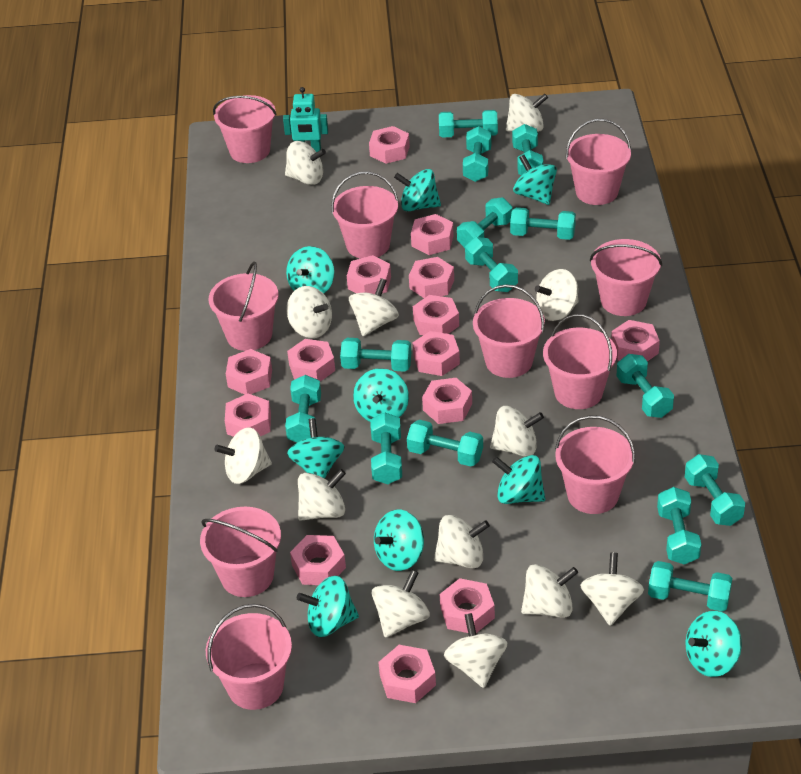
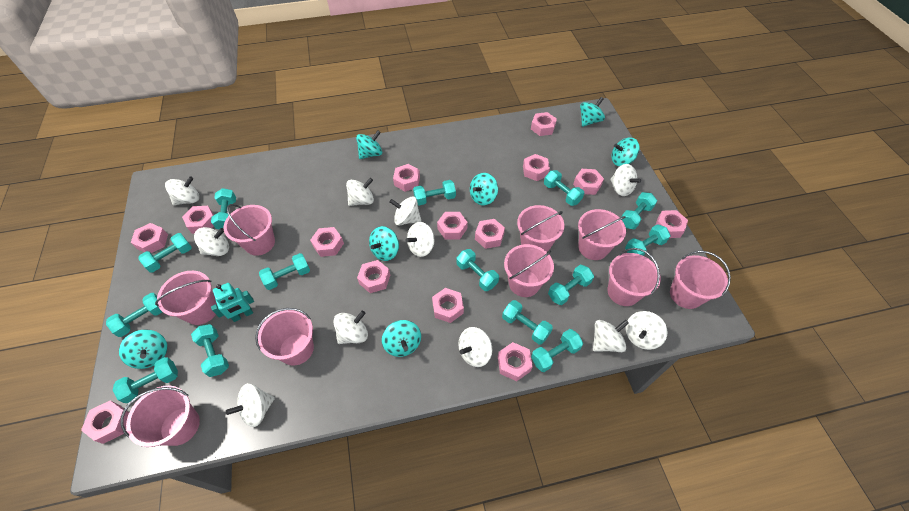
pink bucket: 10 -> 9
turquoise spinning top: 9 -> 7
white spinning top: 13 -> 11

